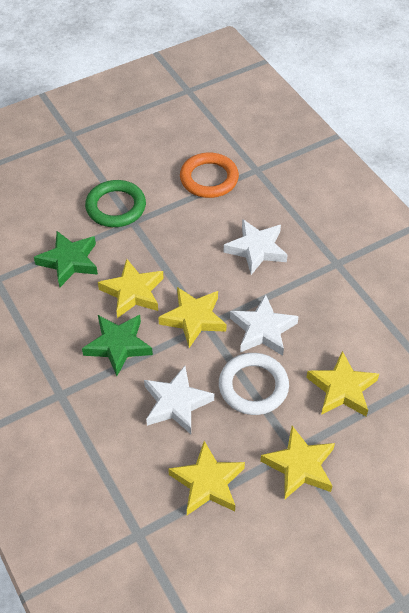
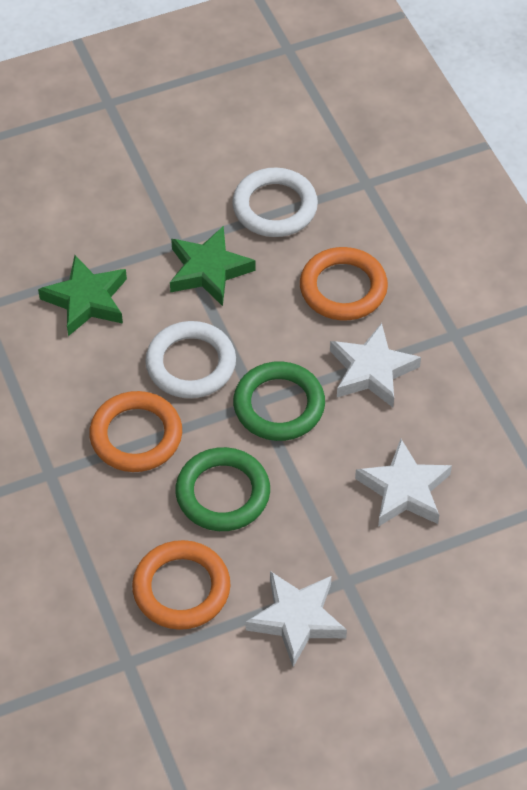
green ring: 1 -> 2
orange ring: 1 -> 3
white ring: 1 -> 2
yellow star: 5 -> 0

